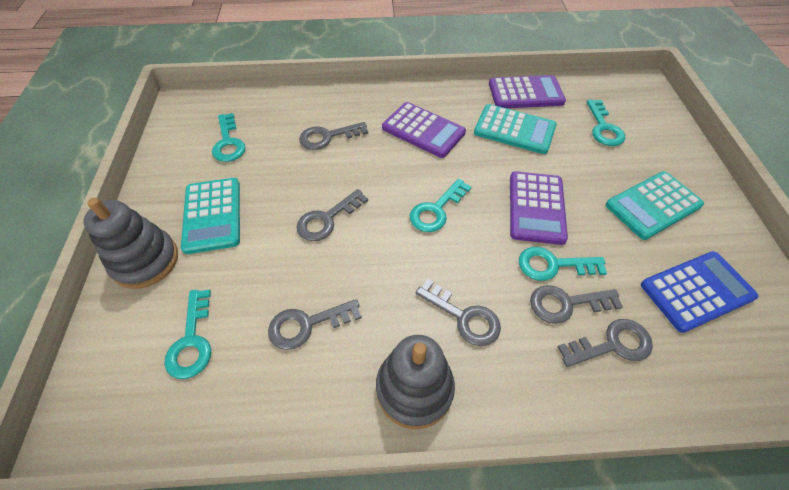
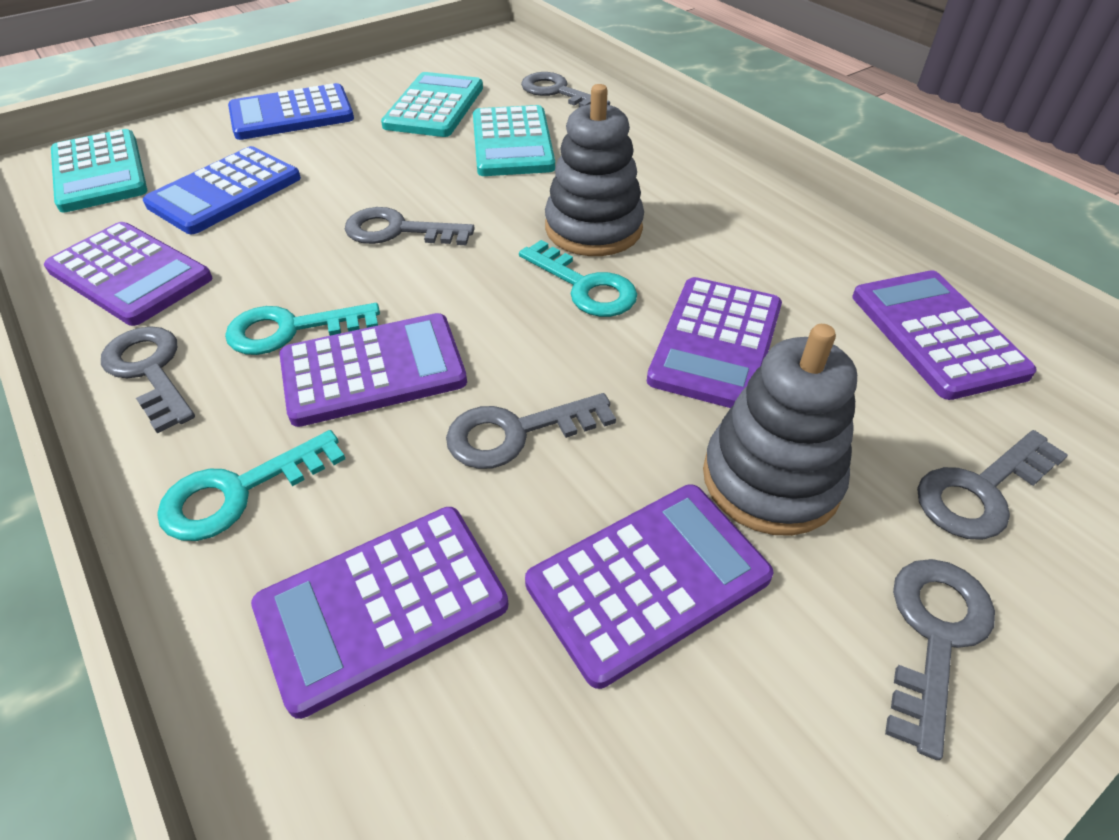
blue calculator: 1 -> 2
purple calculator: 3 -> 6
turquoise key: 5 -> 3

